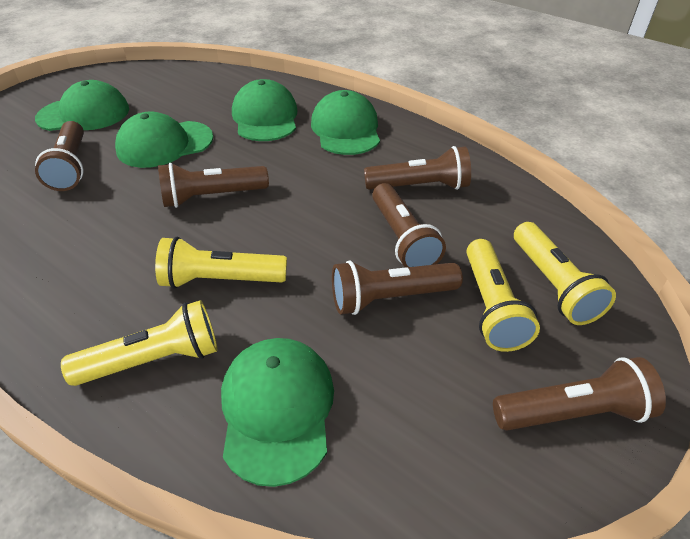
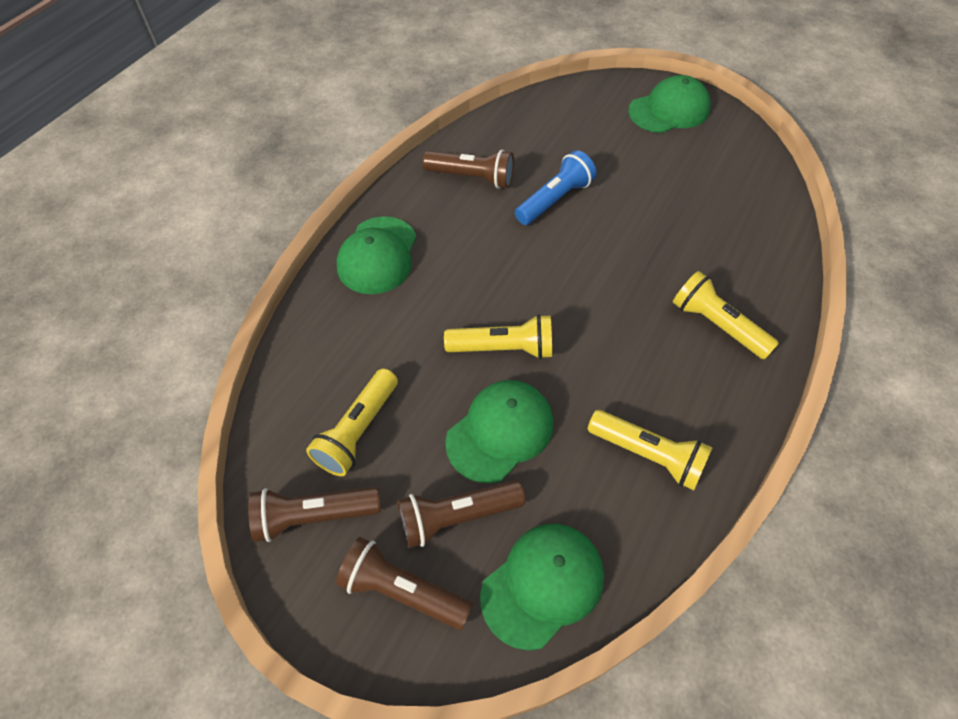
blue flashlight: 0 -> 1
brown flashlight: 6 -> 4
green cap: 5 -> 4

